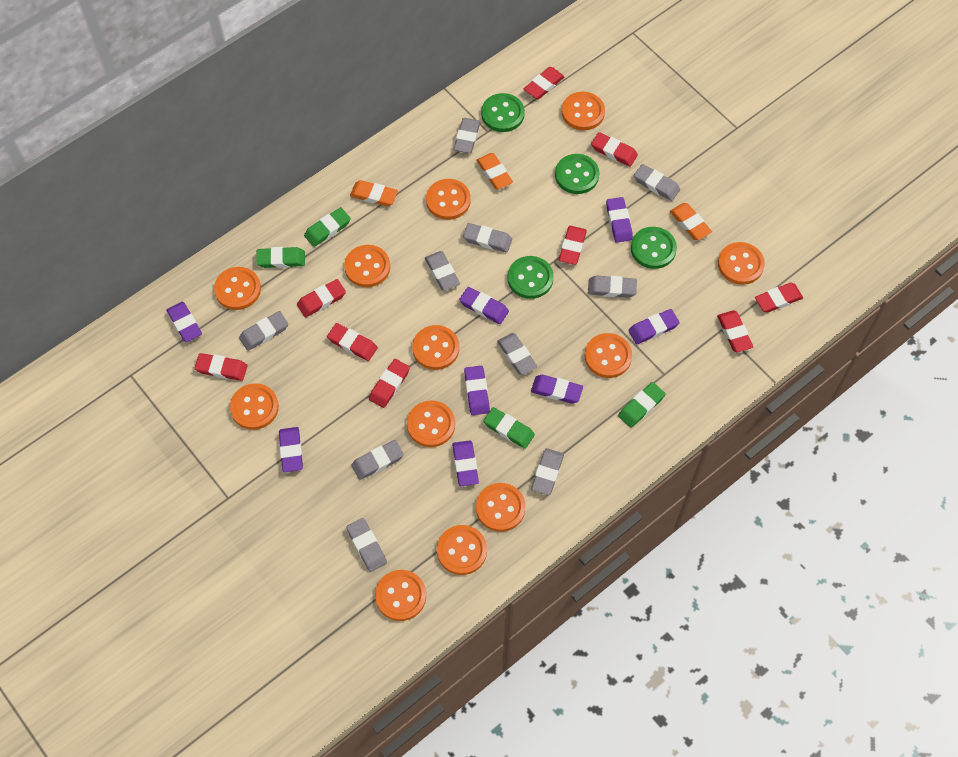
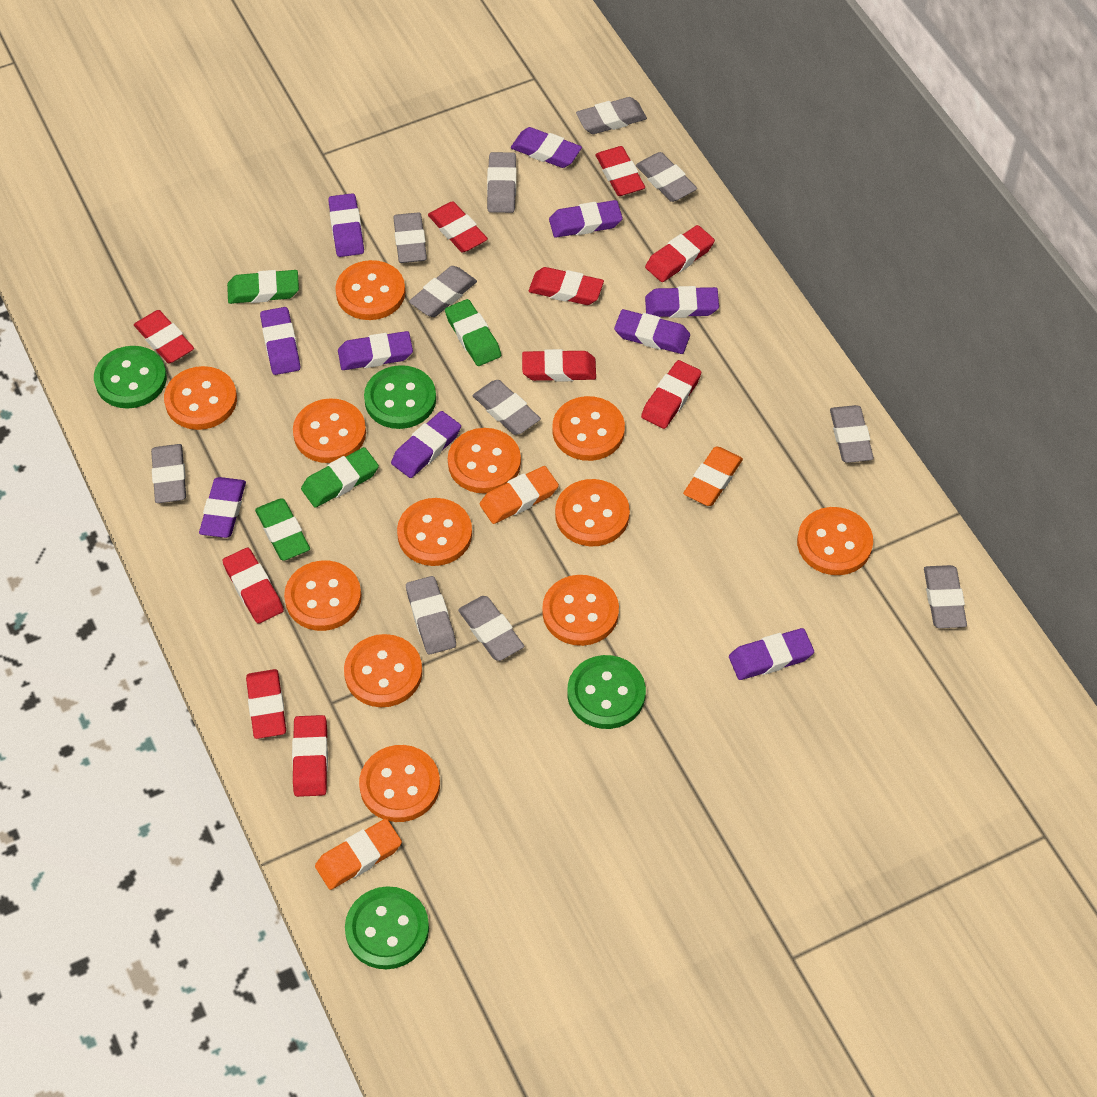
grey eraser: 10 -> 11
purple eraser: 8 -> 10
red eraser: 9 -> 10

